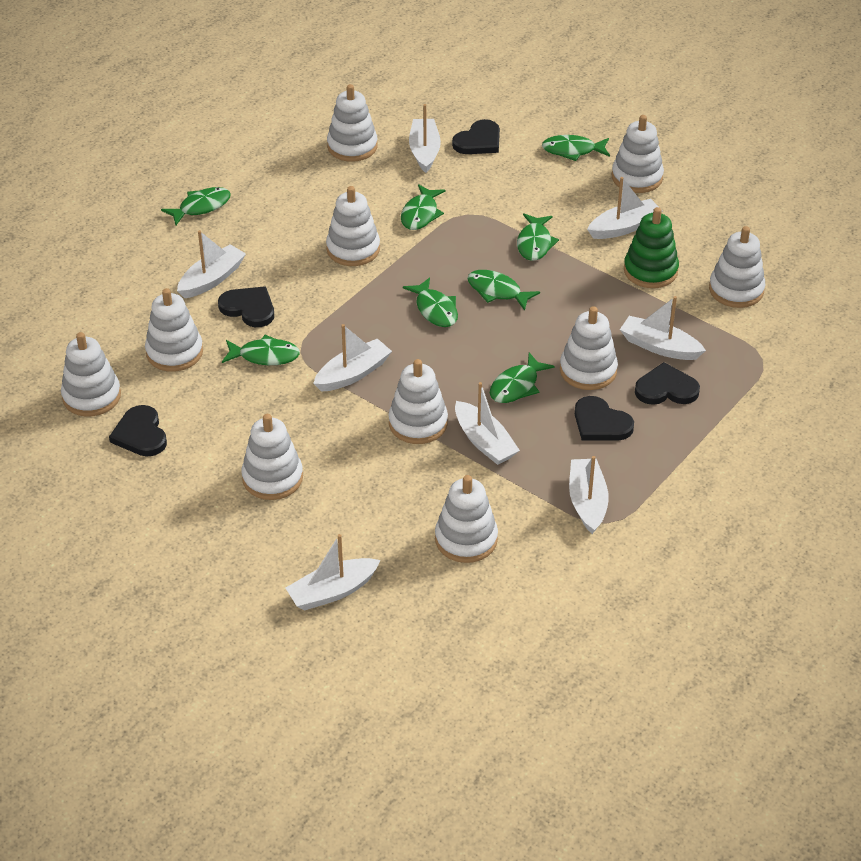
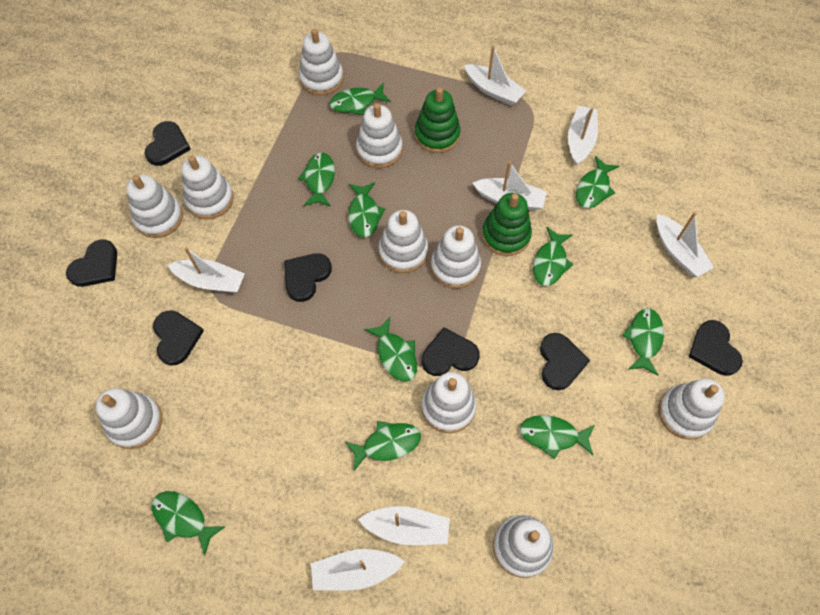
black heart: 5 -> 7
green fish: 8 -> 10
green stacking toy: 1 -> 2
white boat: 8 -> 7

